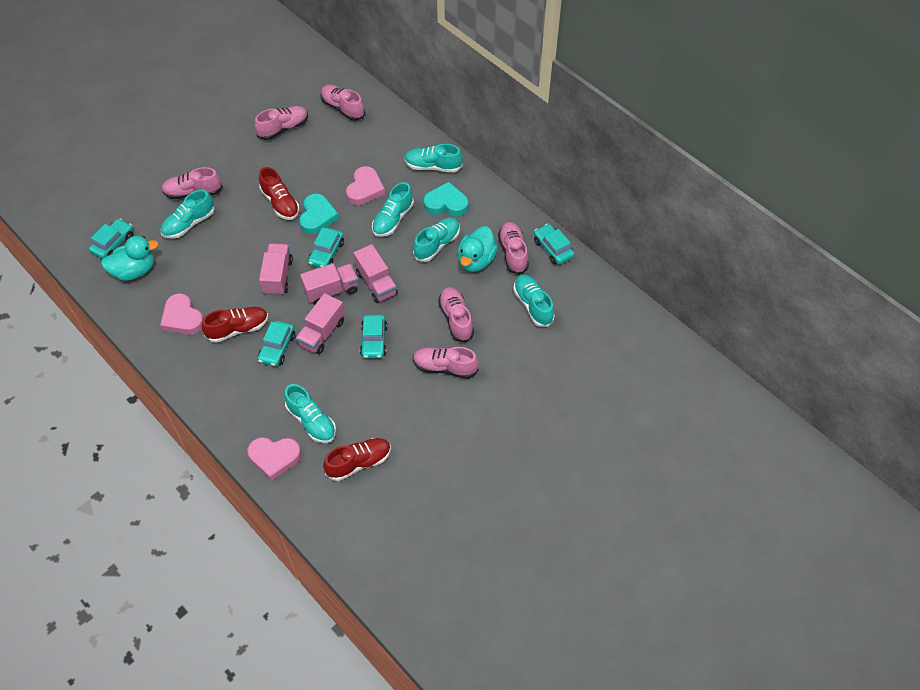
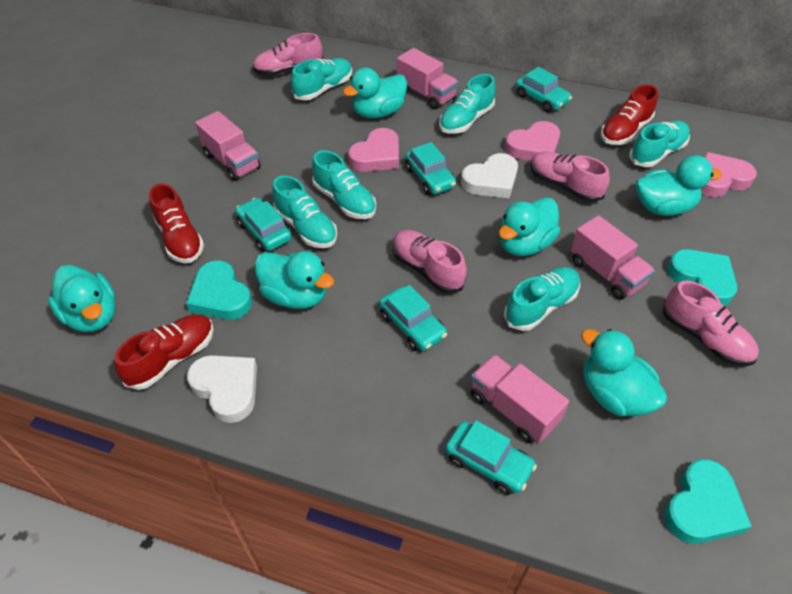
pink shoe: 6 -> 4
turquoise duck: 2 -> 6
turquoise heart: 2 -> 3
white heart: 0 -> 2

